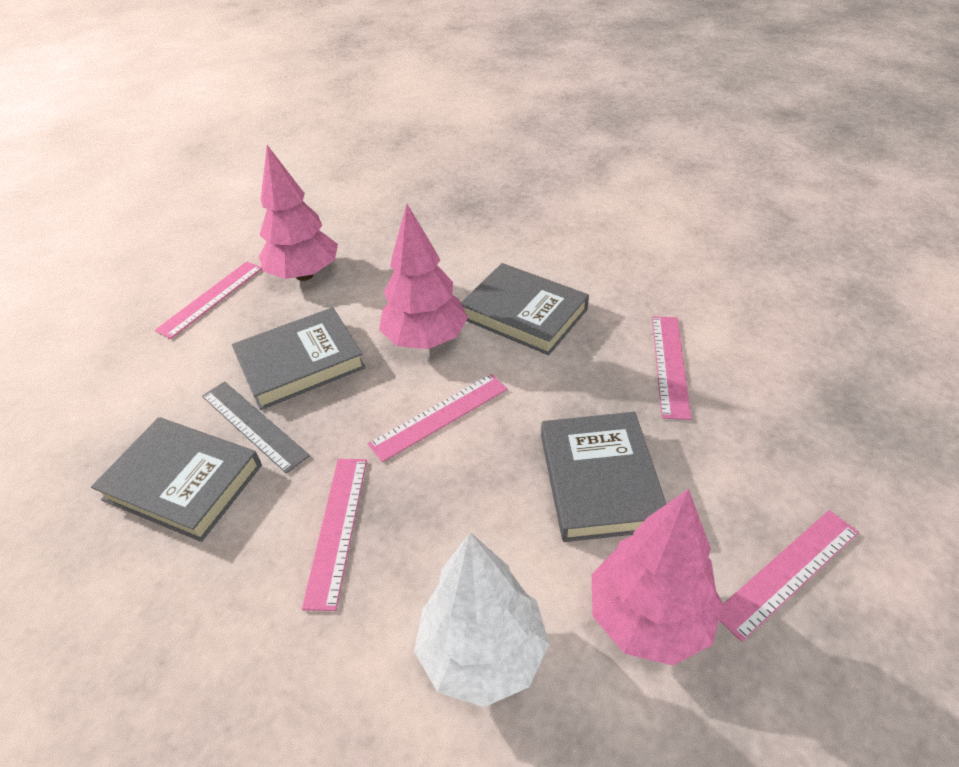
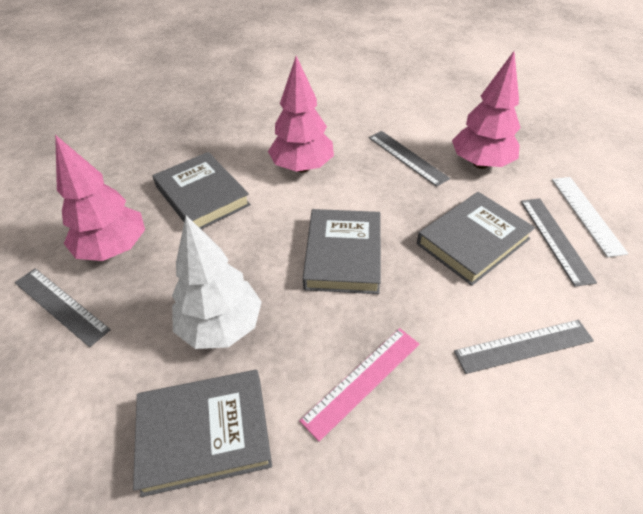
grey ruler: 1 -> 4
pink ruler: 5 -> 1
white ruler: 0 -> 1

